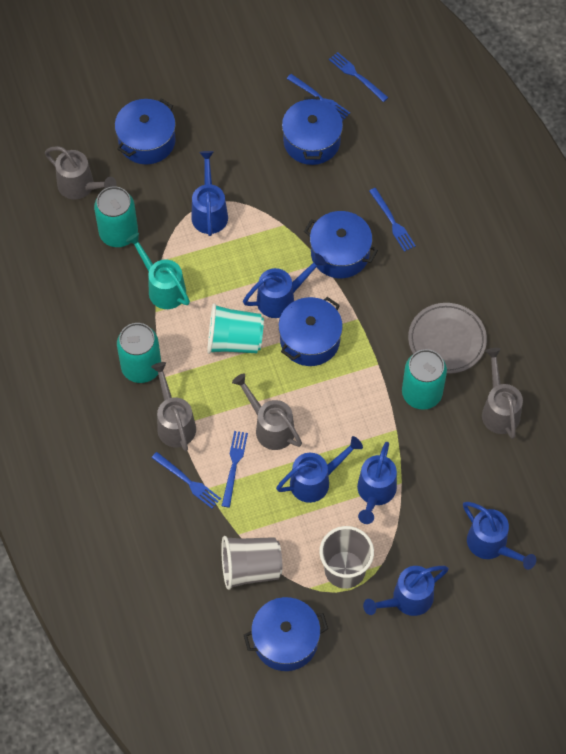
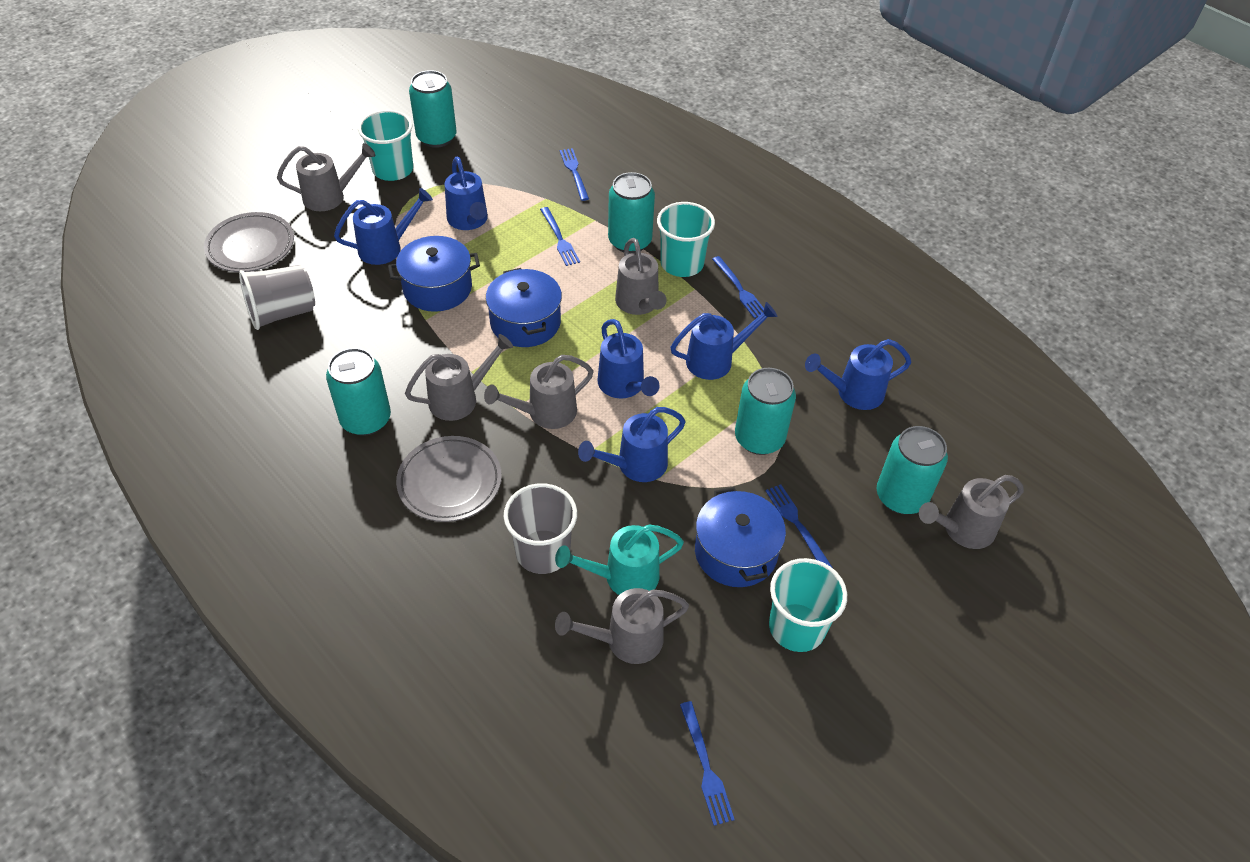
blue pot: 5 -> 3
grey plate: 1 -> 2
grey watering can: 4 -> 6
turquoise can: 3 -> 5
turquoise cup: 1 -> 3

